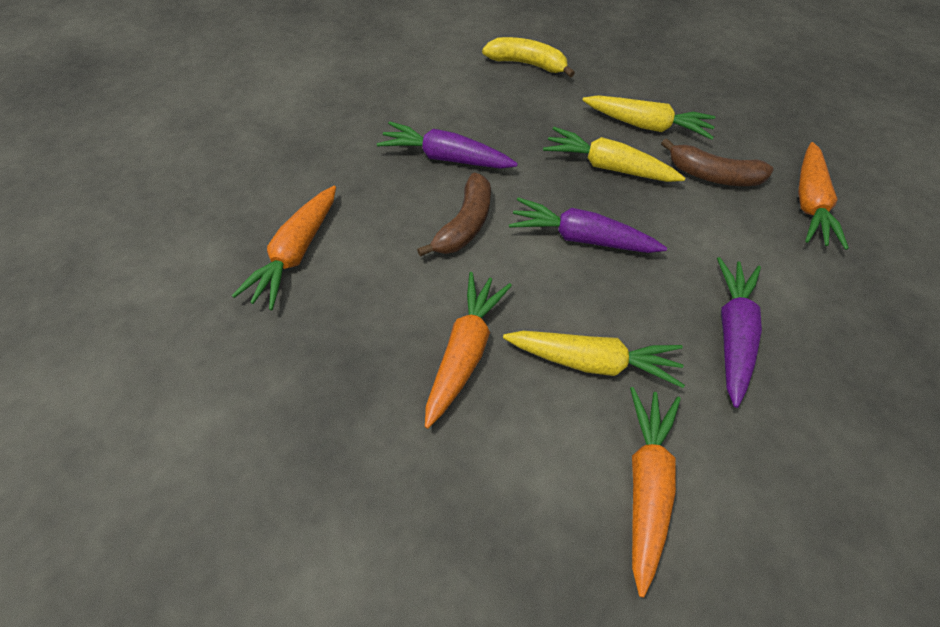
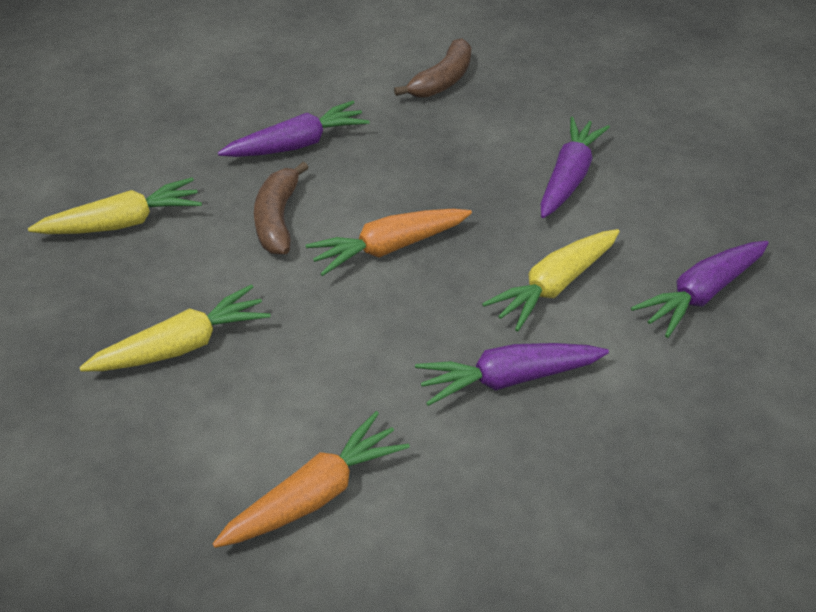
orange carrot: 4 -> 2
purple carrot: 3 -> 4
yellow banana: 1 -> 0

